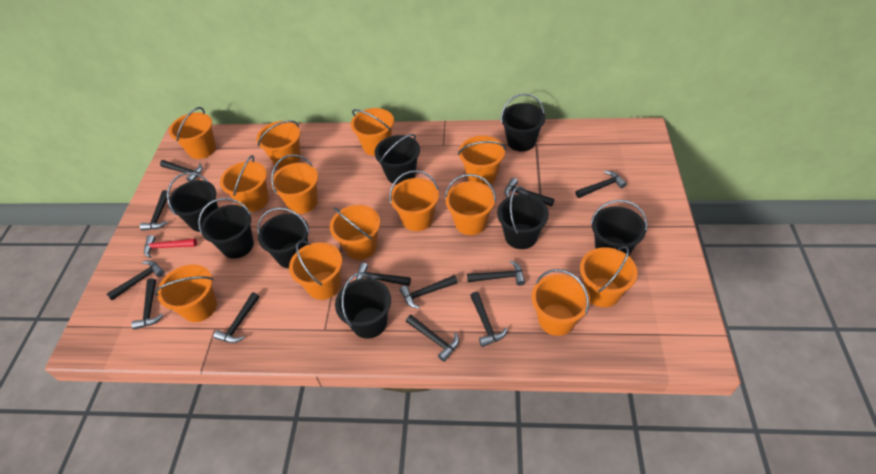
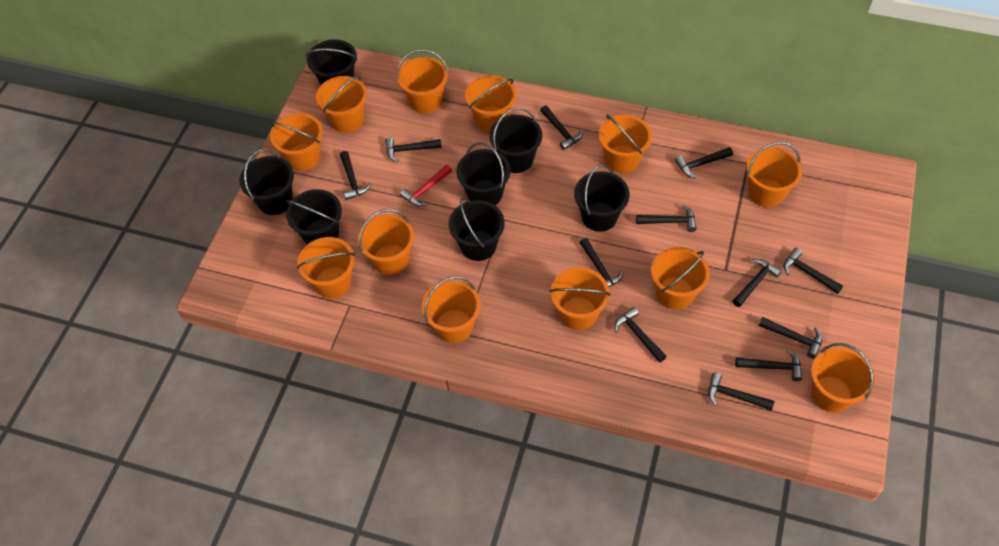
black bucket: 8 -> 7
orange bucket: 13 -> 12

